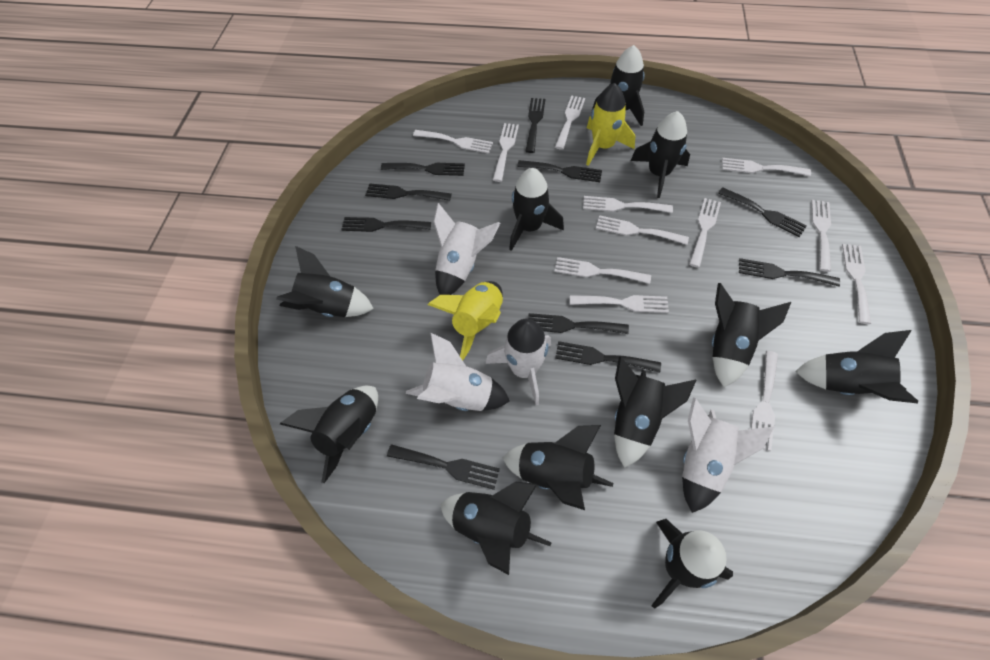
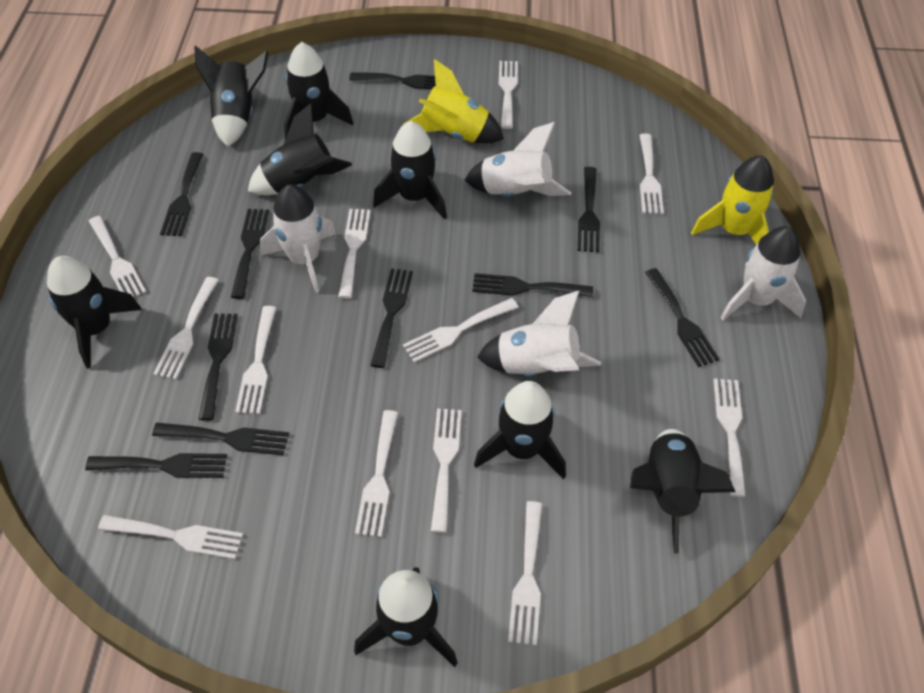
black rocket: 11 -> 8

